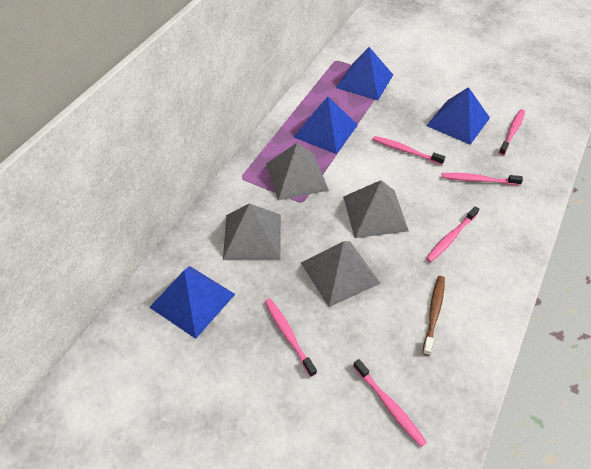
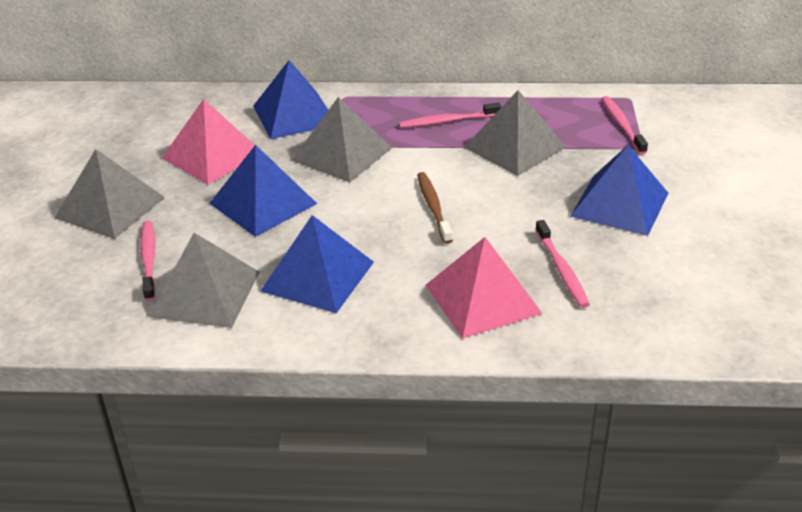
pink pyramid: 0 -> 2
pink toothbrush: 6 -> 4

